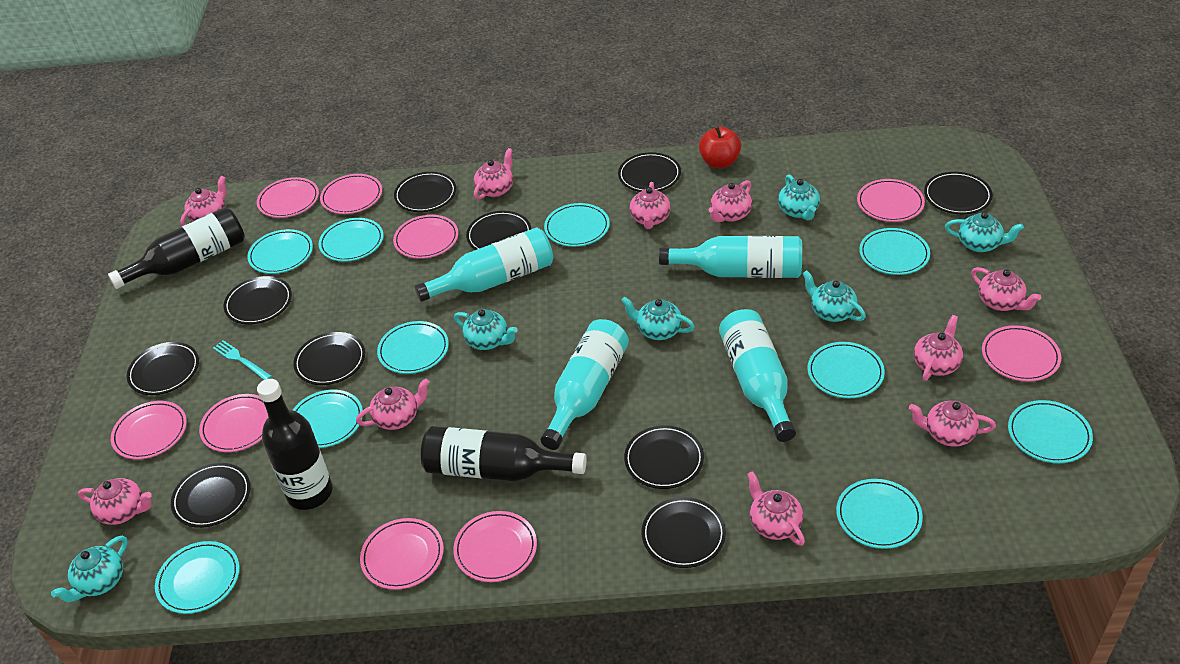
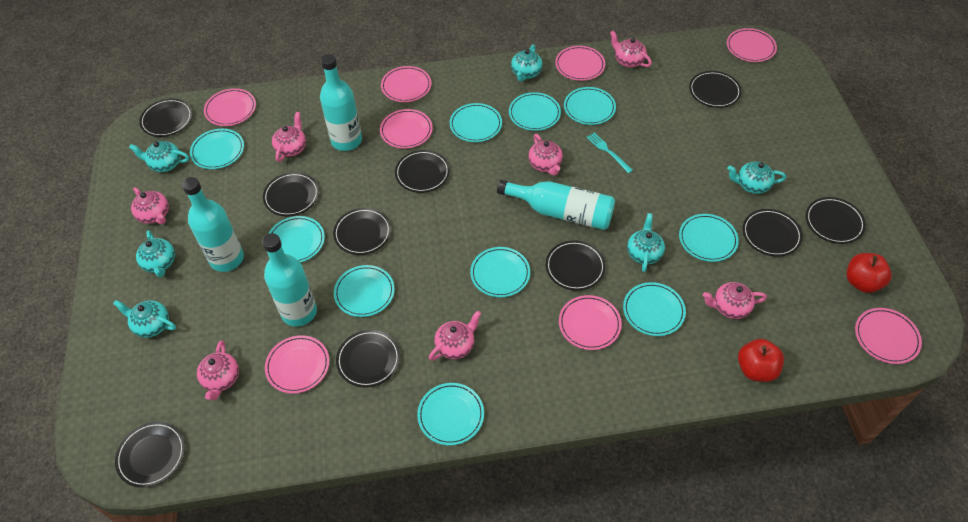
black bottle: 3 -> 0
pink plate: 9 -> 8
pink teapot: 10 -> 7
red apple: 1 -> 2

